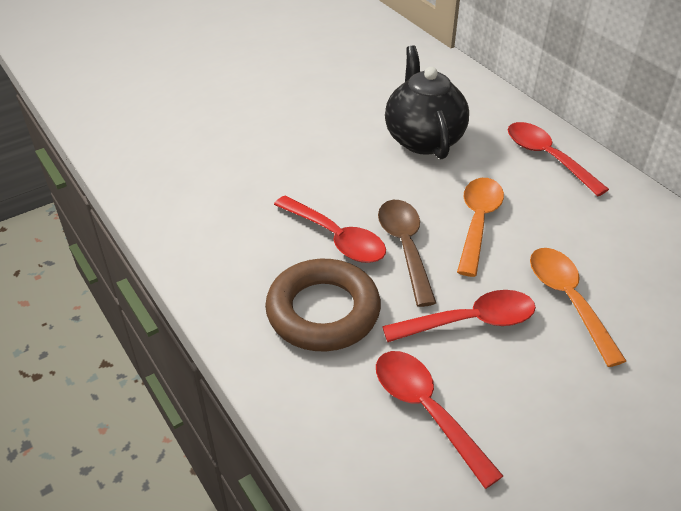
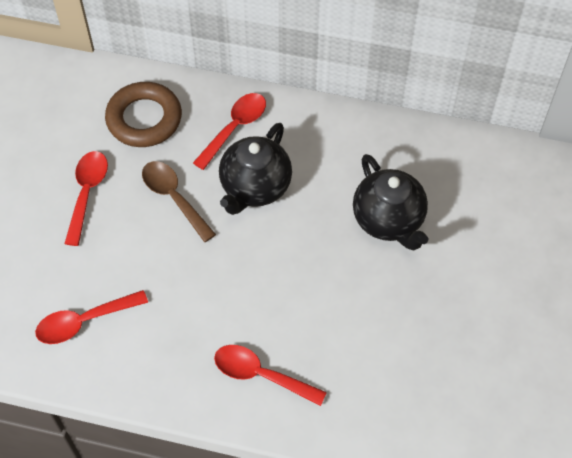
black teapot: 1 -> 2
orange spoon: 2 -> 0

